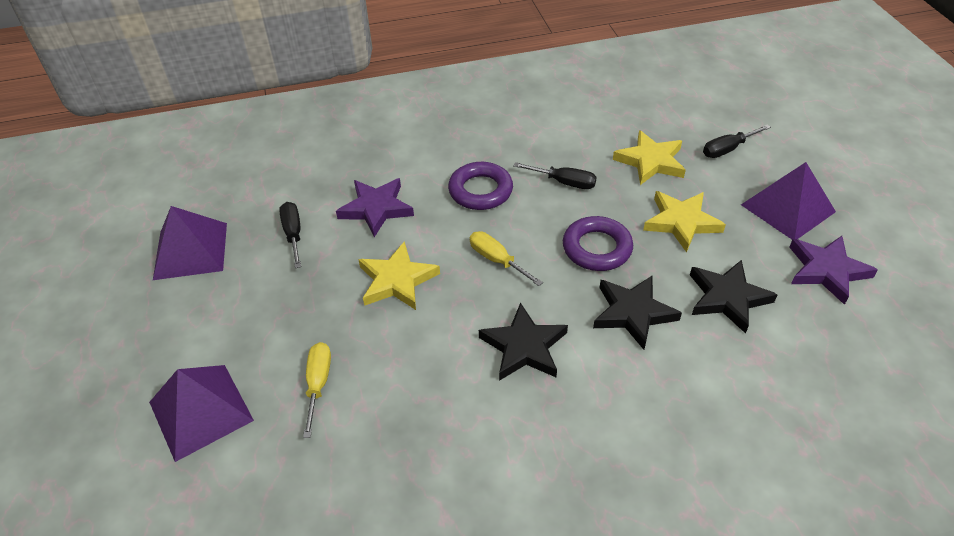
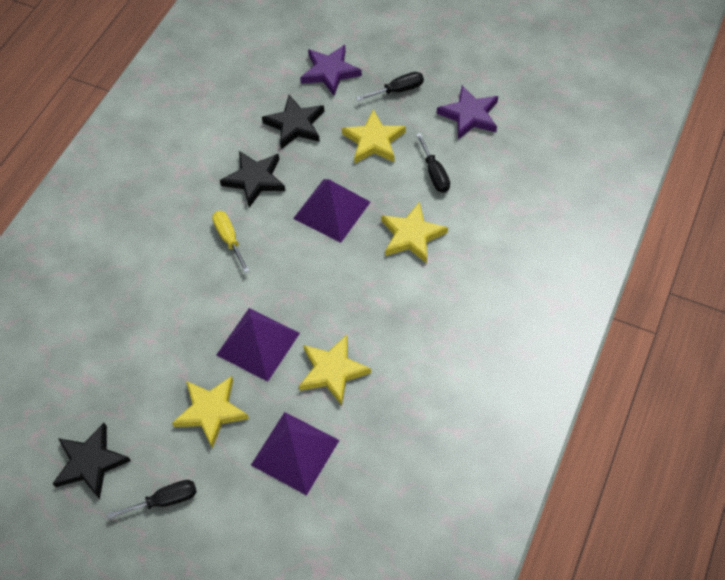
purple ring: 2 -> 0
yellow screwdriver: 2 -> 1
yellow star: 3 -> 4

